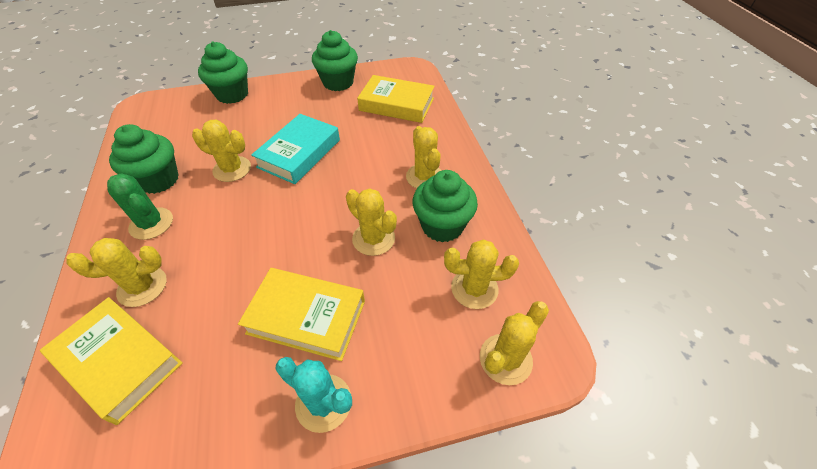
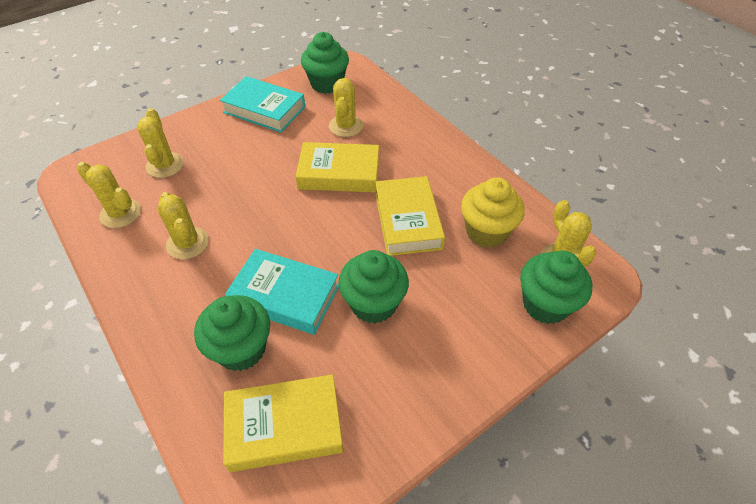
green cactus: 1 -> 0
turquoise book: 1 -> 2
turquoise cactus: 1 -> 0
yellow cactus: 6 -> 5
yellow cupcake: 0 -> 1

